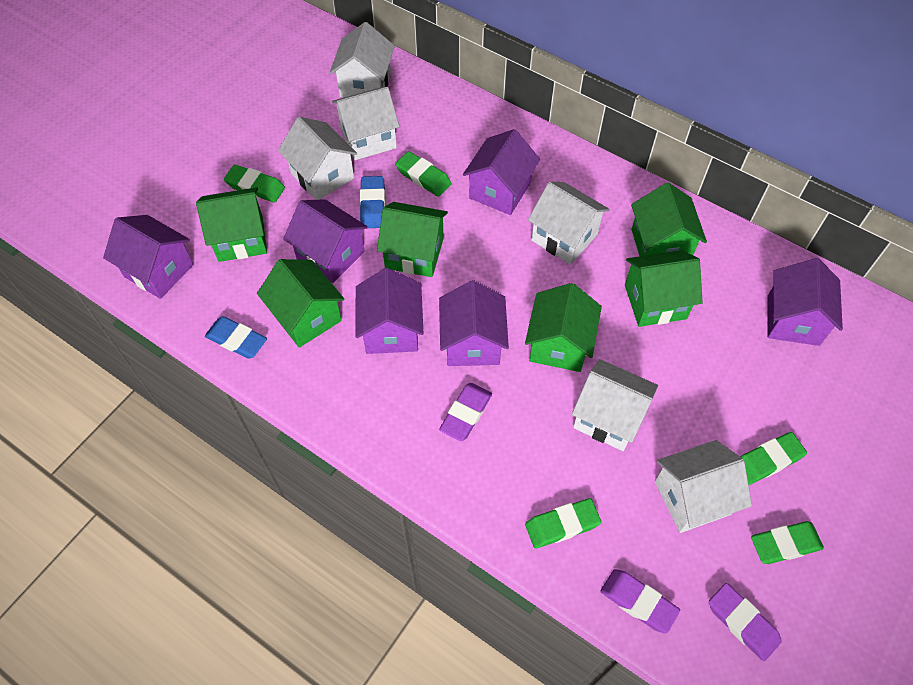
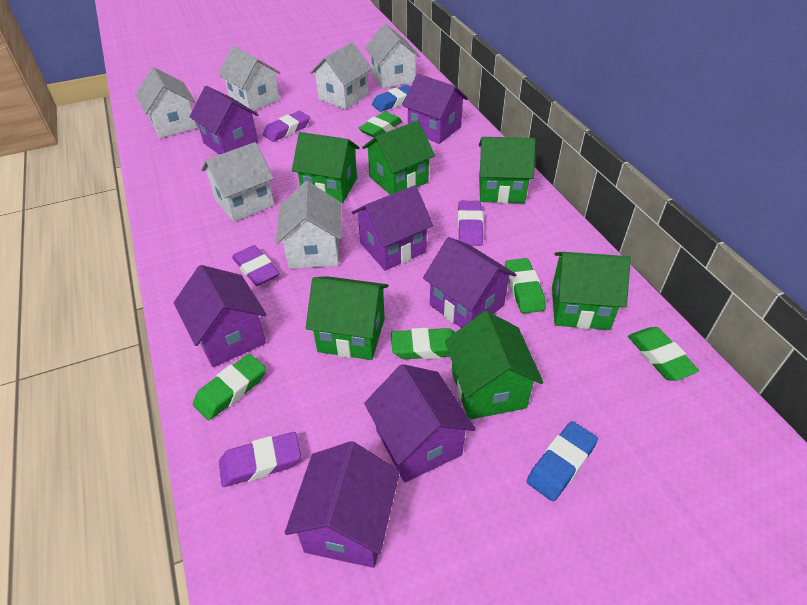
purple eraser: 3 -> 4
purple house: 6 -> 7

